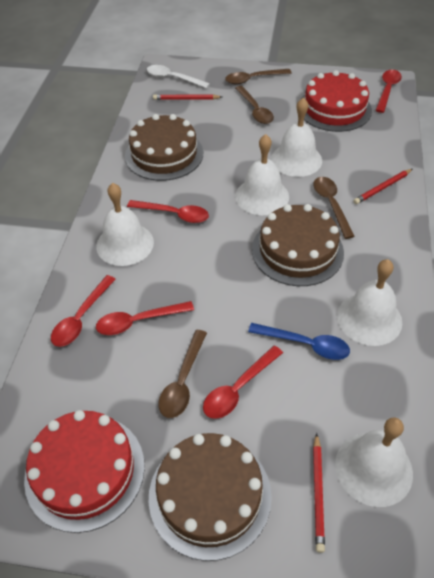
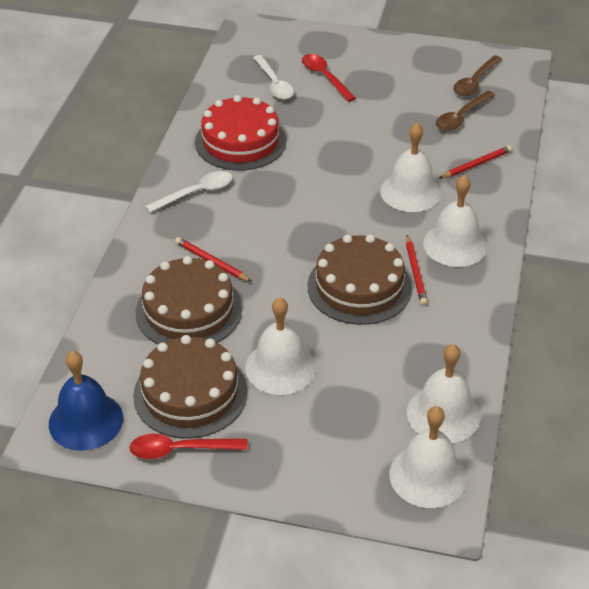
blue bell: 0 -> 1
blue spoon: 1 -> 0
brown spoon: 4 -> 2
red cake: 2 -> 1
red spoon: 5 -> 2
white spoon: 1 -> 2

